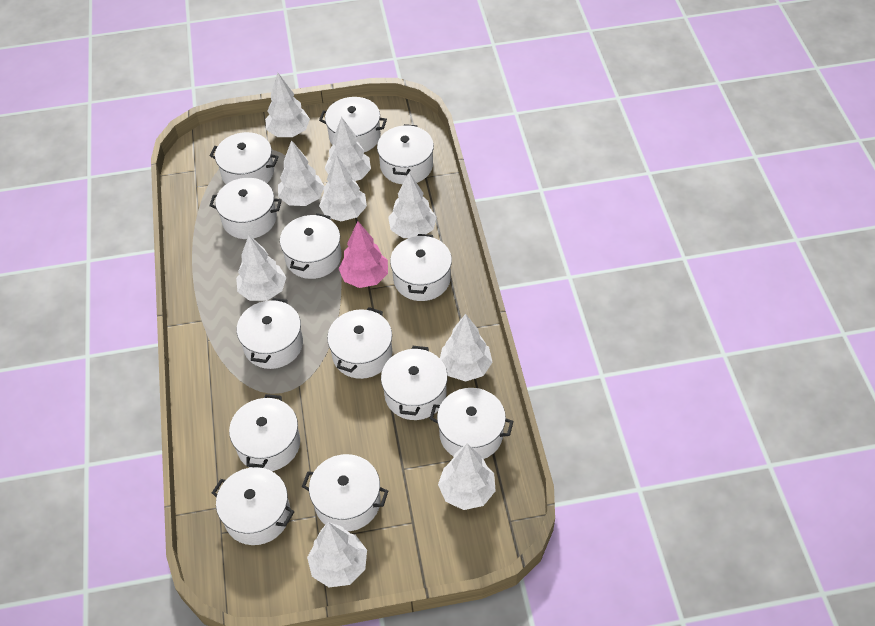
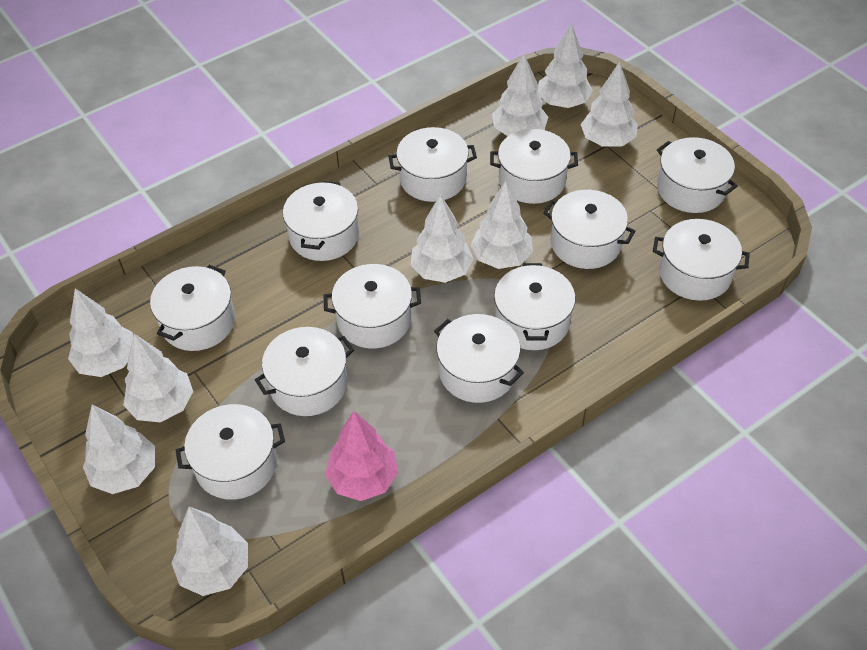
white pot: 13 -> 12

